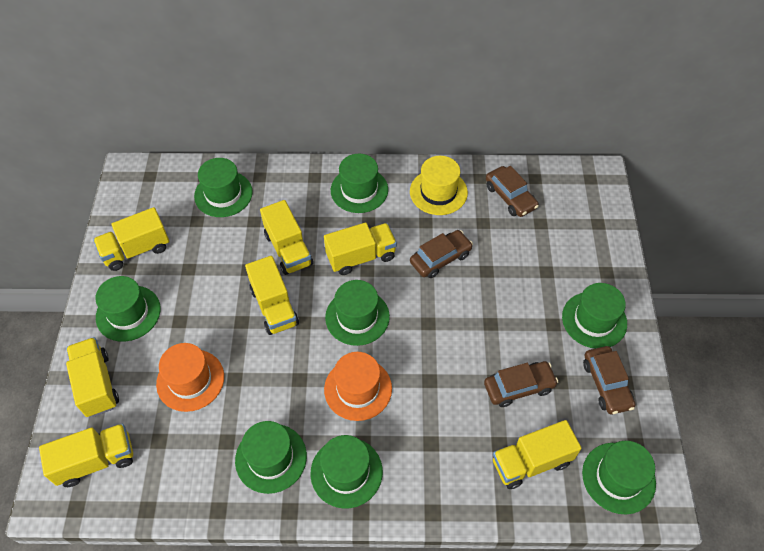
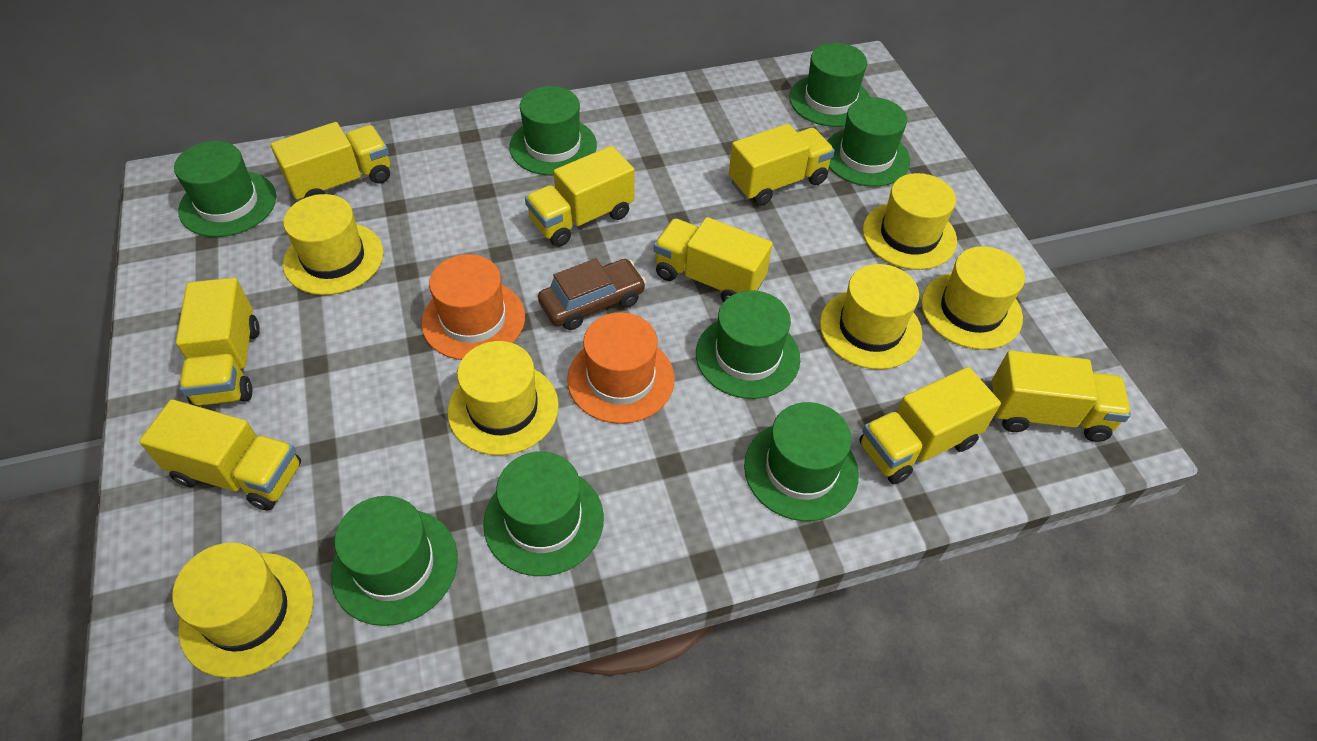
brown car: 4 -> 1
yellow hat: 1 -> 6
yellow truck: 7 -> 8

